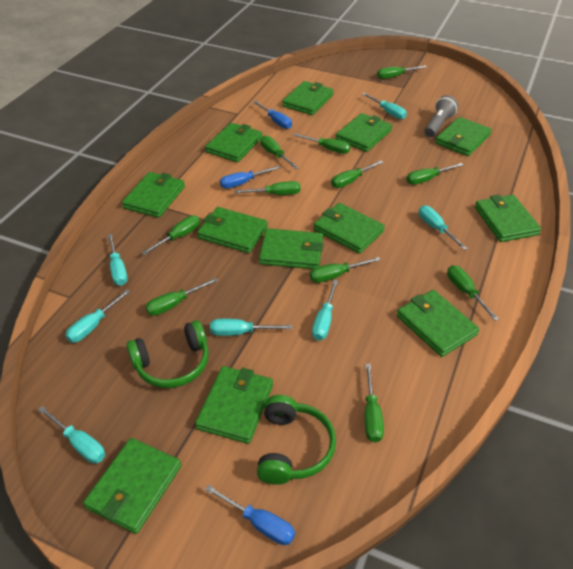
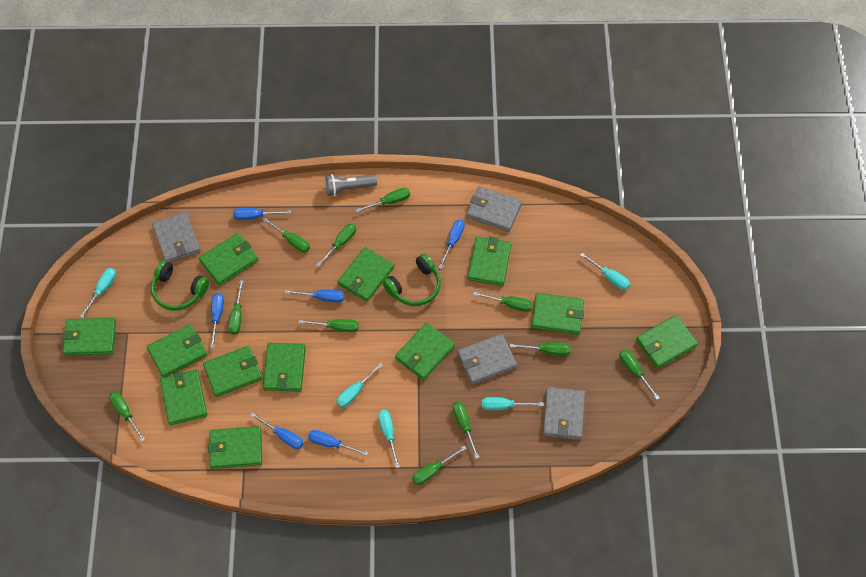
blue screwdriver: 3 -> 6
grey wallet: 0 -> 4
turquoise screwdriver: 7 -> 5

